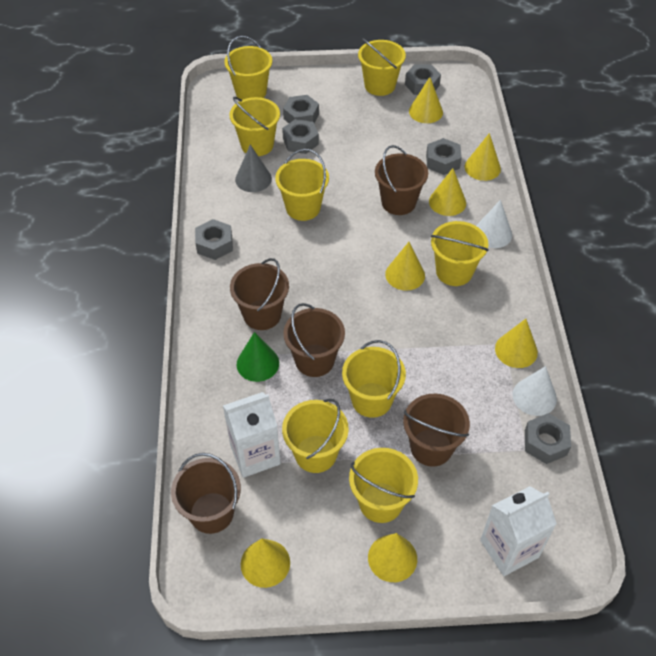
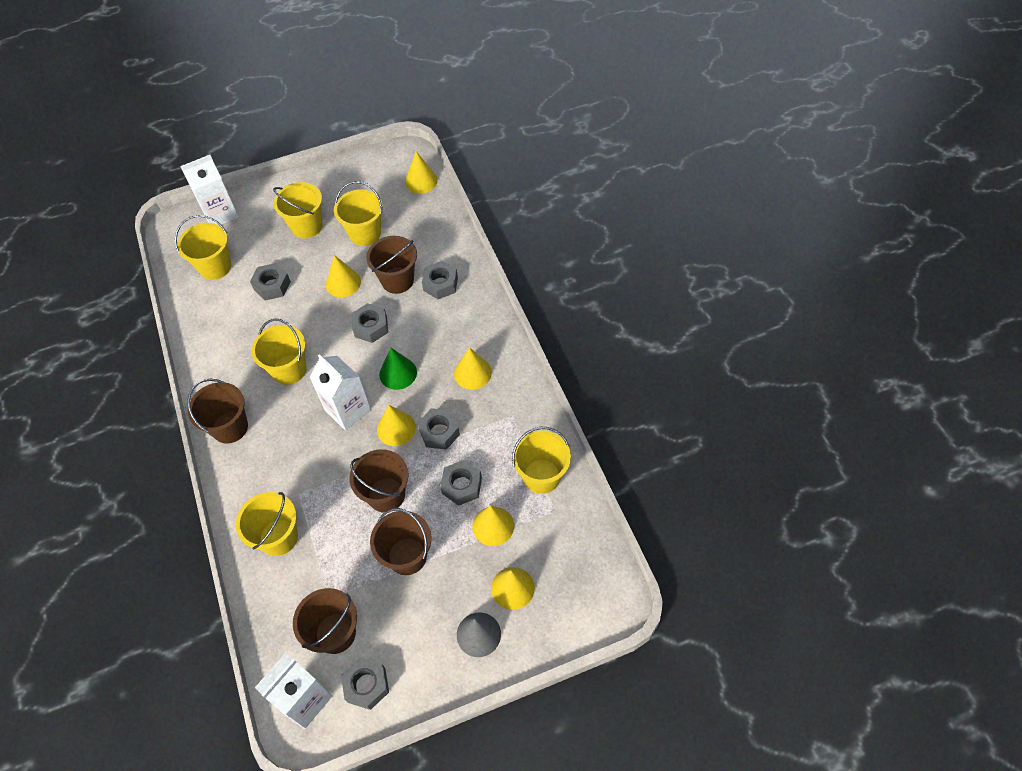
white carton: 2 -> 3
white cone: 2 -> 0
yellow bucket: 8 -> 6
yellow cone: 7 -> 6

